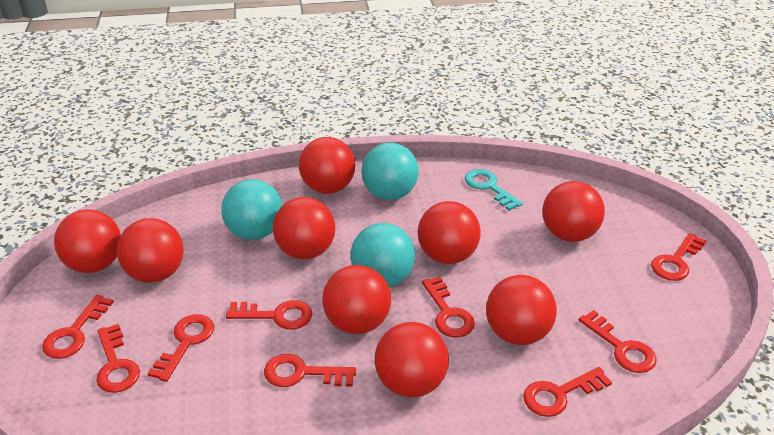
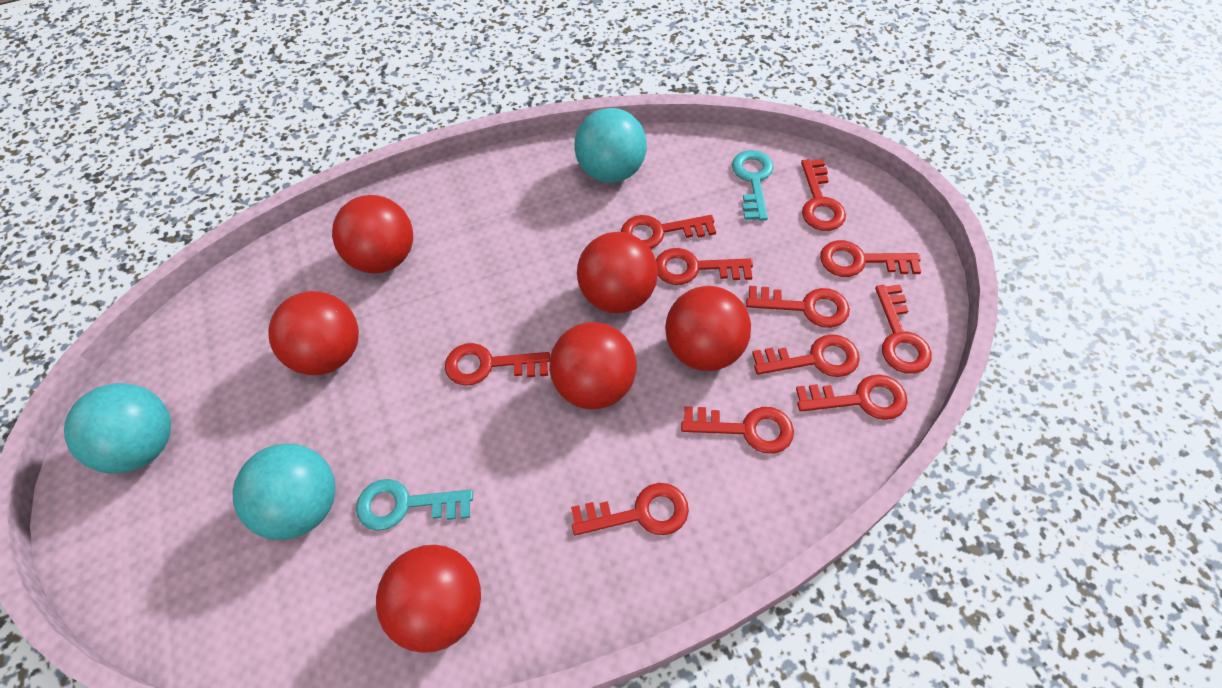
red ball: 9 -> 6
red key: 9 -> 11
turquoise key: 1 -> 2

